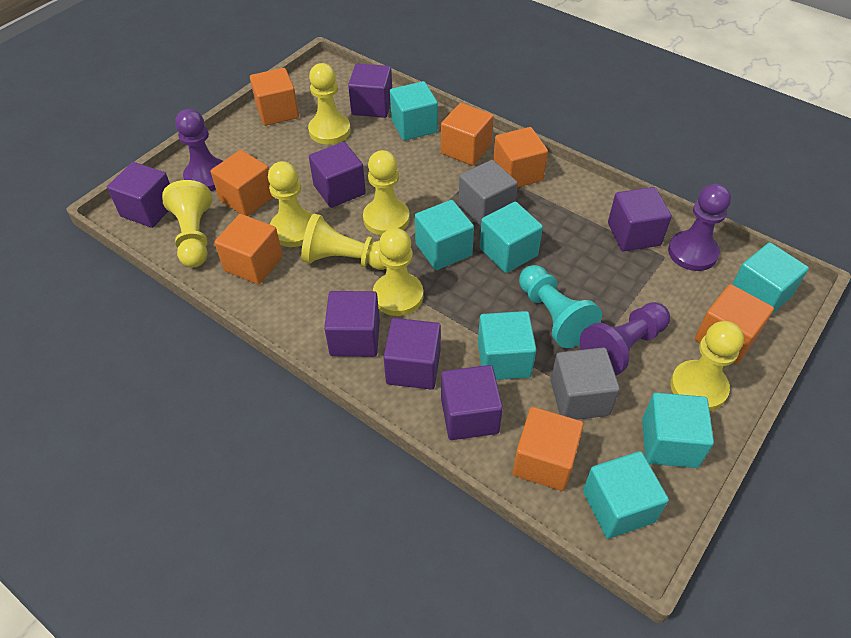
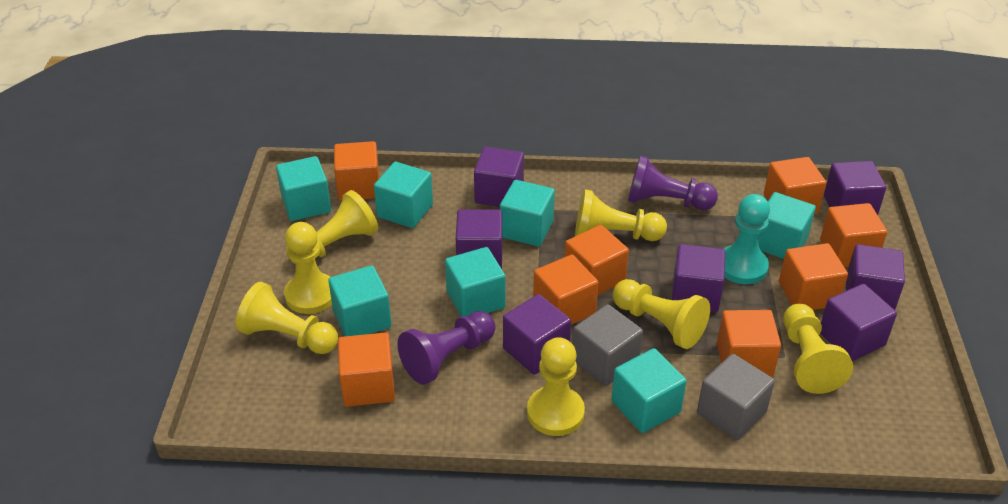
orange cube: 7 -> 8
purple pawn: 3 -> 2

